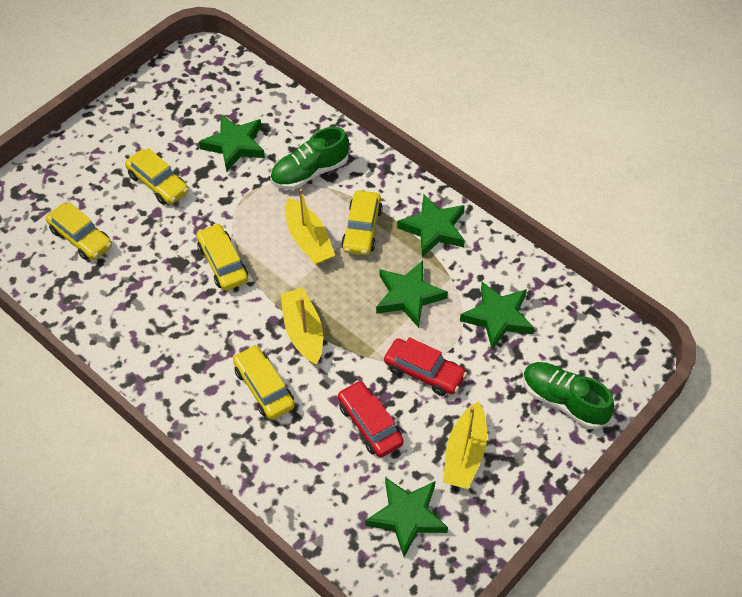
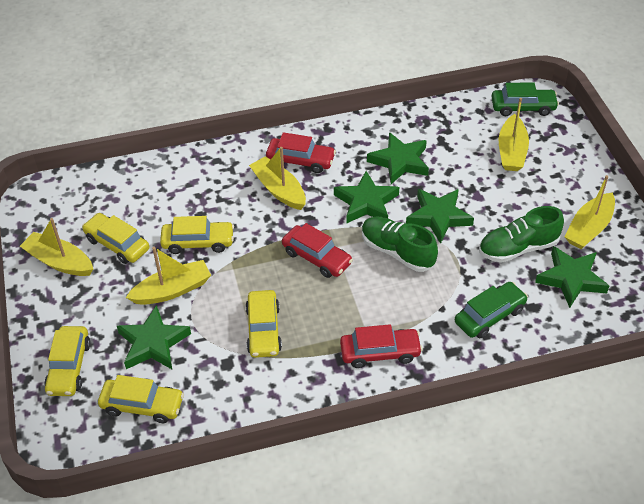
green car: 0 -> 2
red car: 2 -> 3
yellow boat: 3 -> 5

